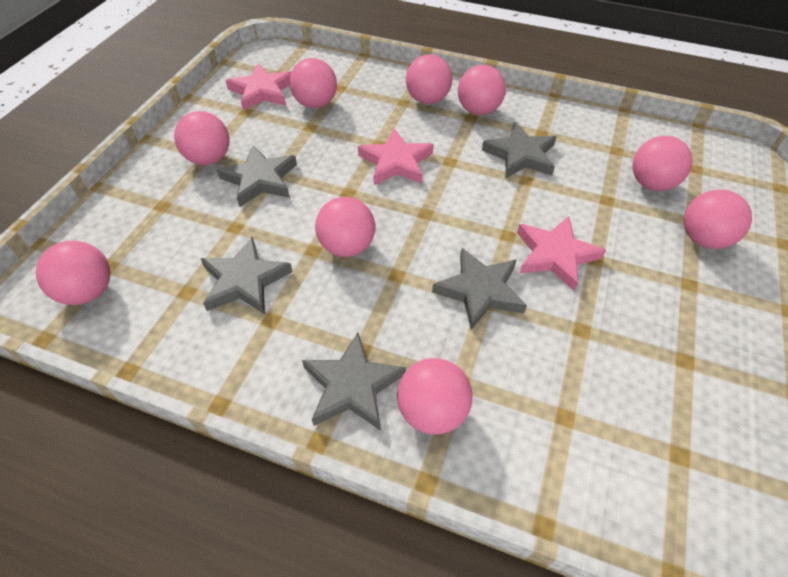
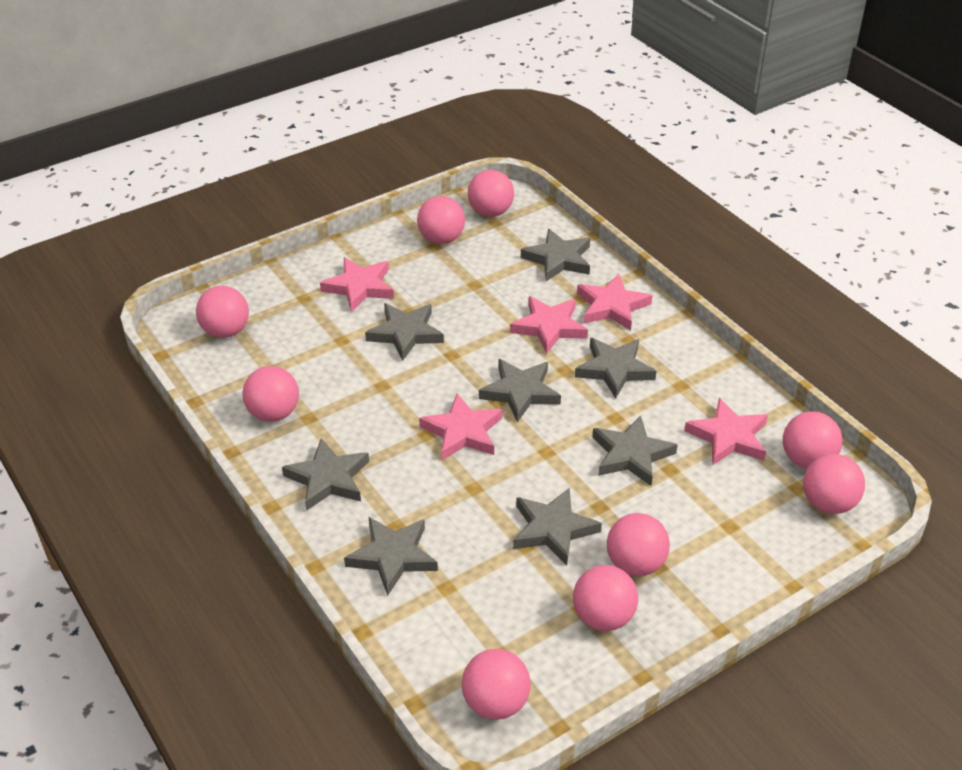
grey star: 5 -> 8
pink star: 3 -> 5

